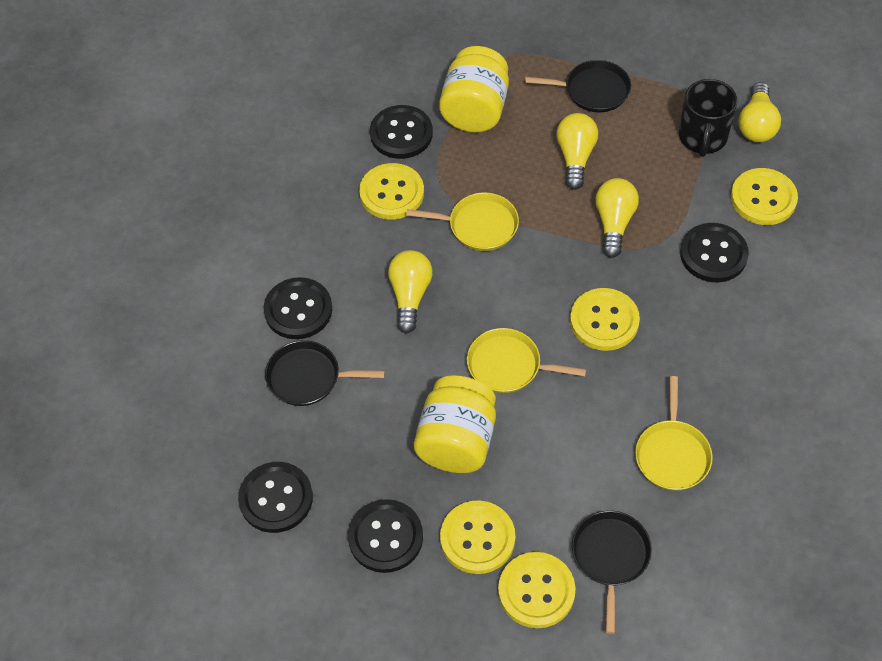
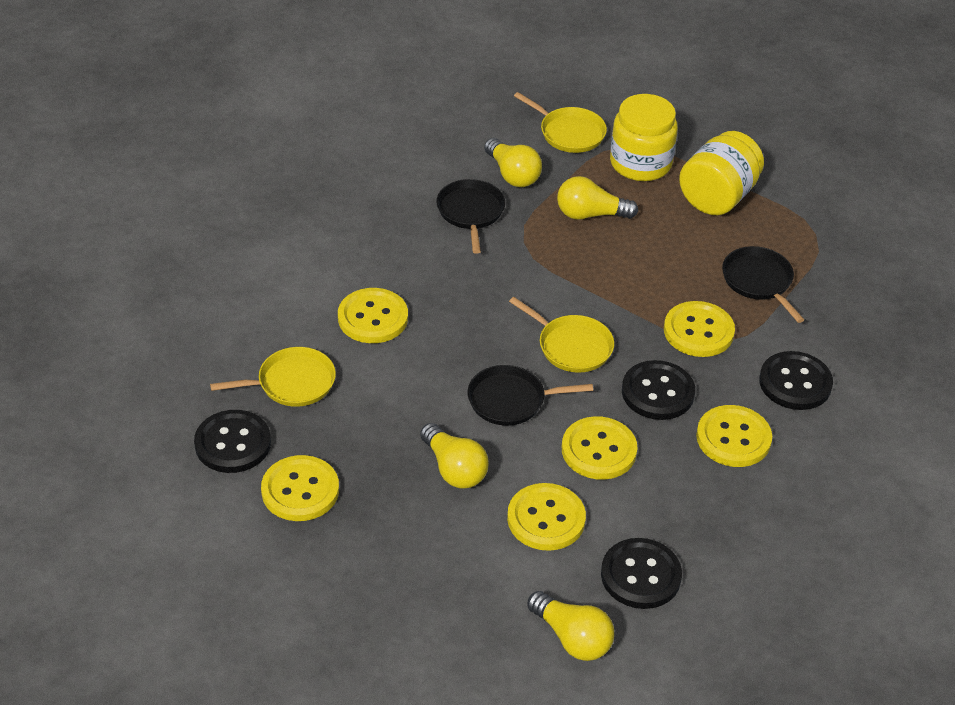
black button: 5 -> 4
black mug: 1 -> 0
yellow button: 5 -> 6

